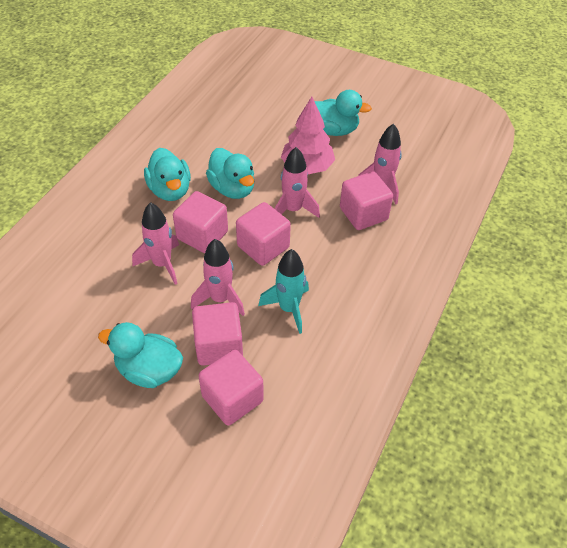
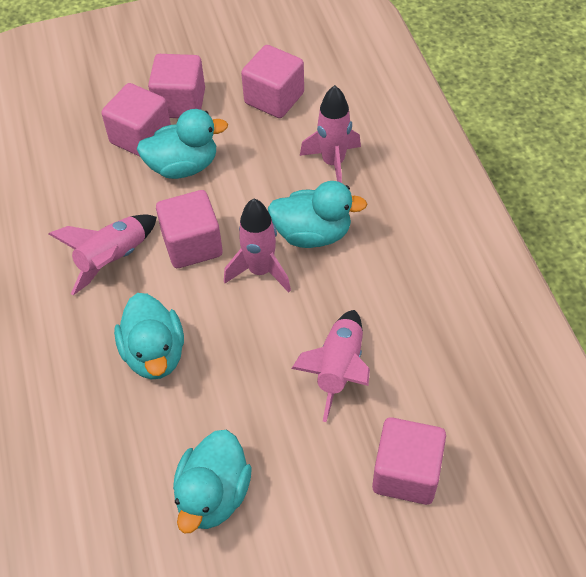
pink tree: 1 -> 0
turquoise rocket: 1 -> 0

